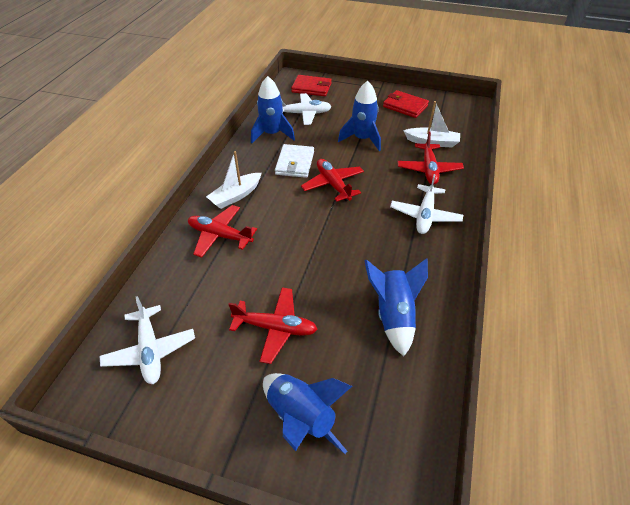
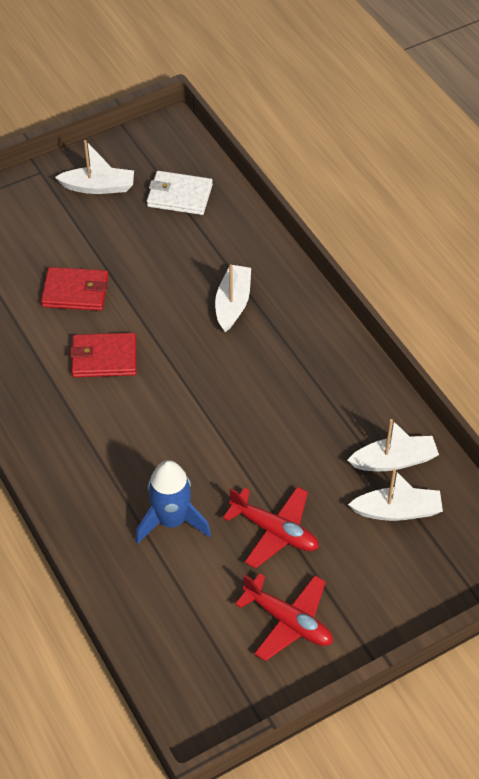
blue rocket: 4 -> 1
red plane: 4 -> 2
white boat: 2 -> 4
white plane: 3 -> 0

